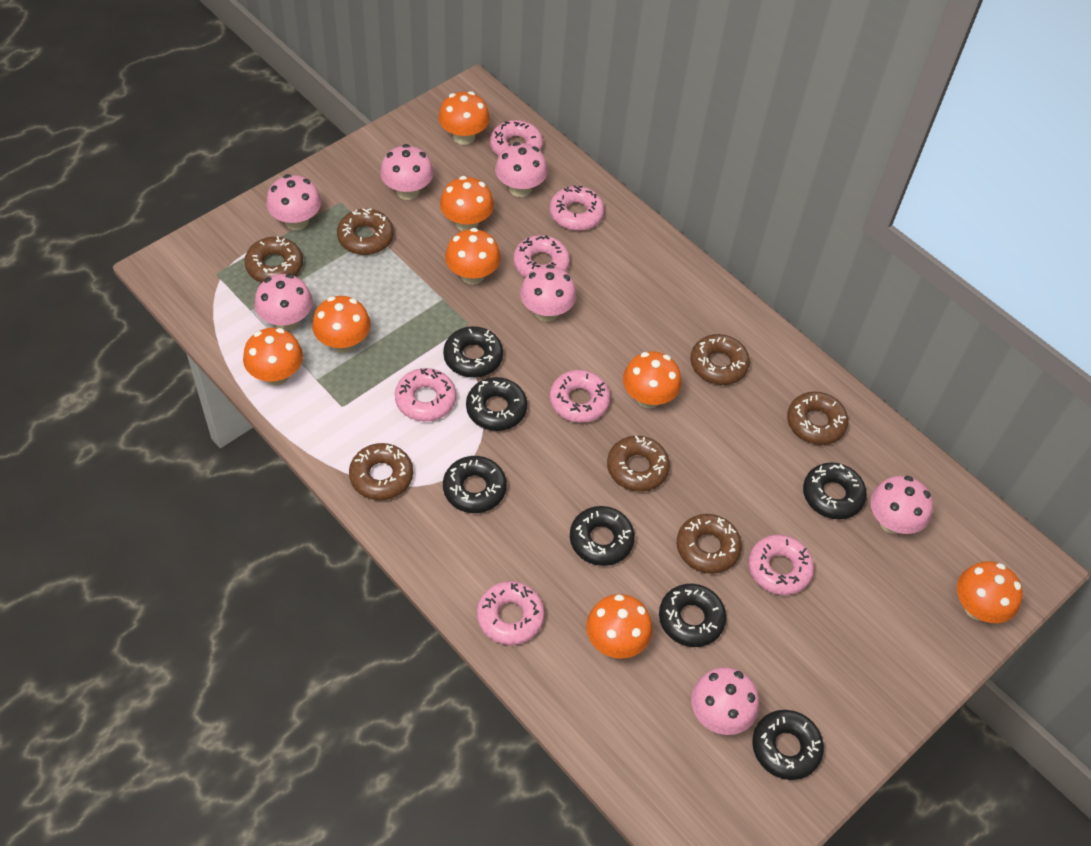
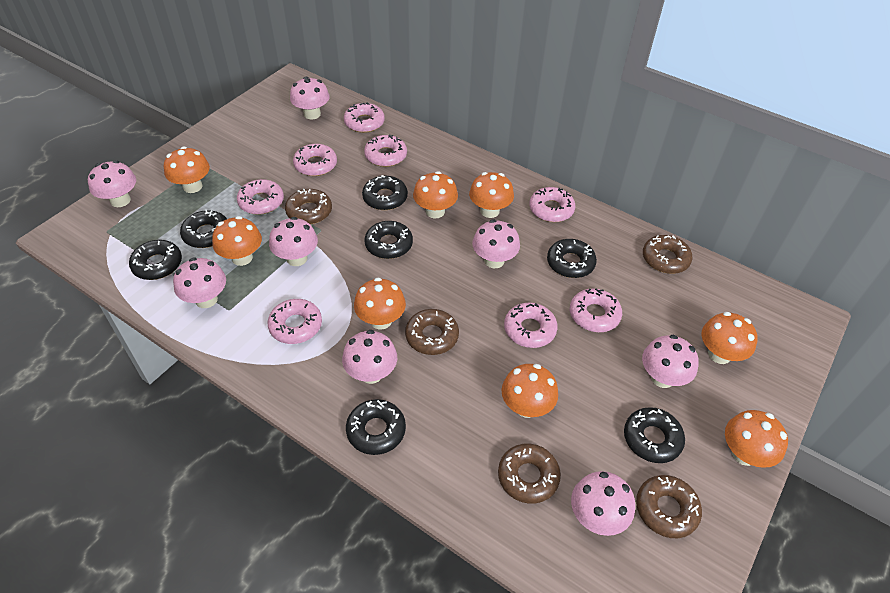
brown donut: 7 -> 5
pink donut: 7 -> 8
pink mushroom: 7 -> 8

